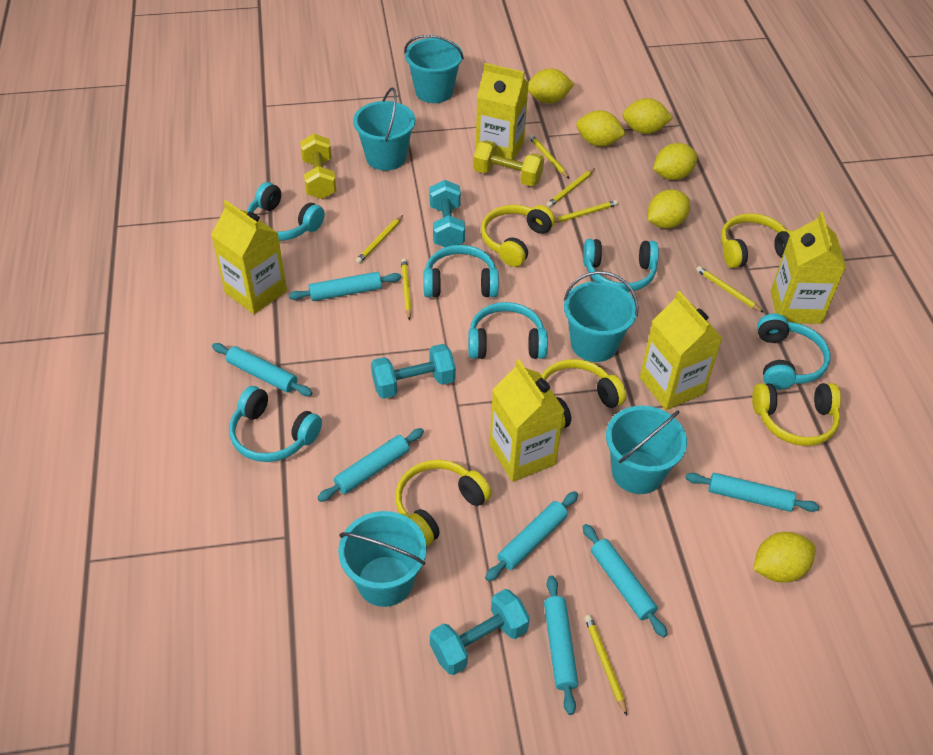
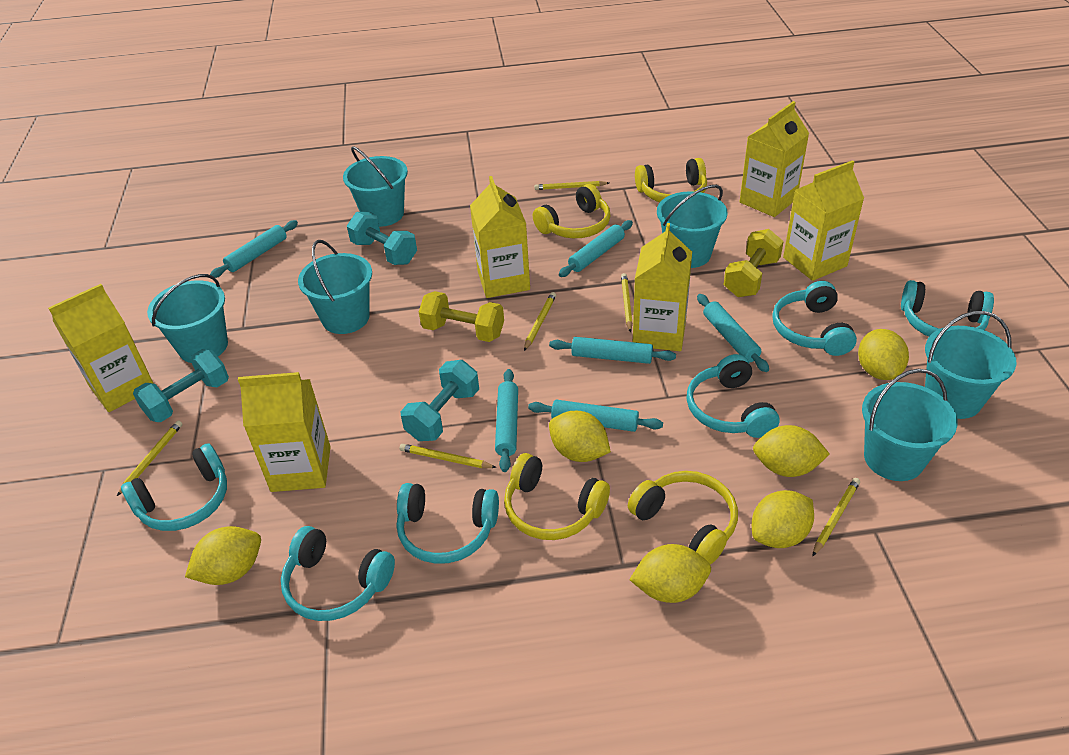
turquoise bucket: 5 -> 6
turquoise rolling pin: 7 -> 6
yellow carton: 5 -> 6
yellow headphones: 5 -> 4
yellow pencil: 7 -> 6

